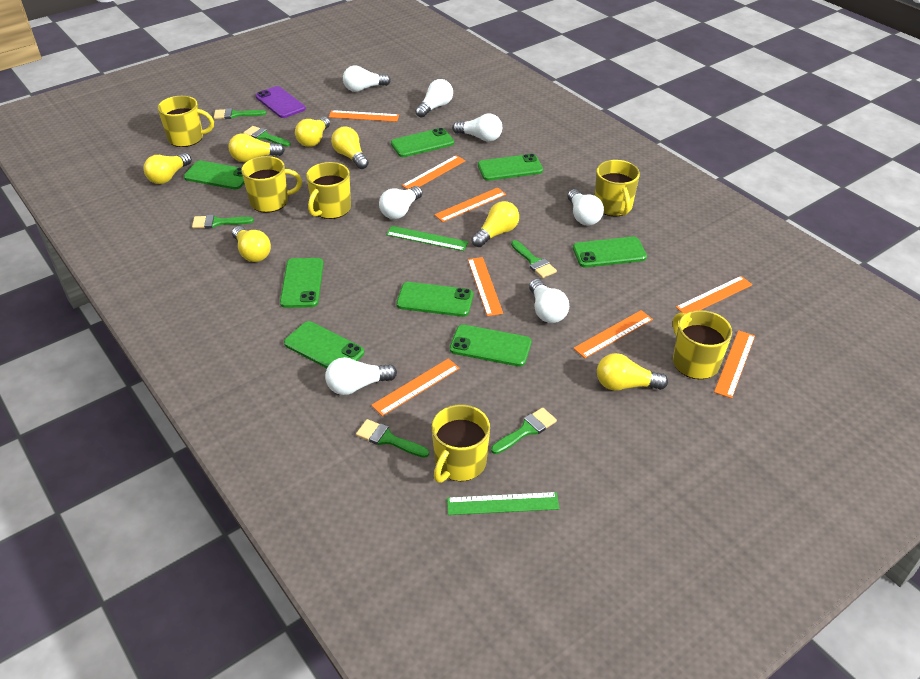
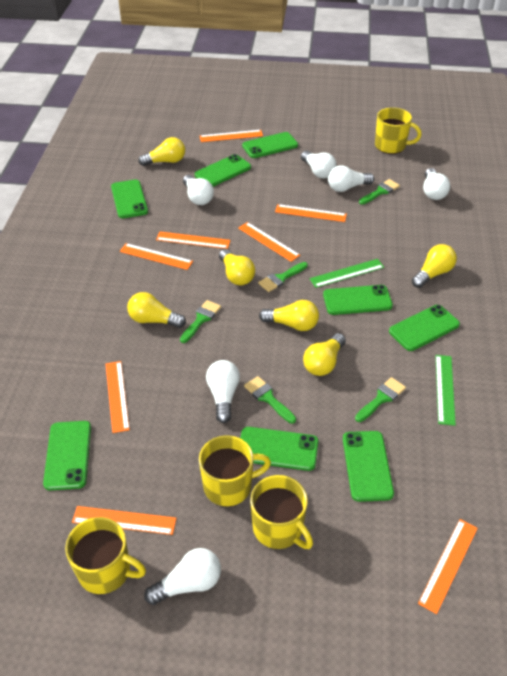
green brush: 6 -> 5
purple phone: 1 -> 0
white light bulb: 7 -> 6
yellow light bulb: 7 -> 6
yellow mug: 6 -> 4

